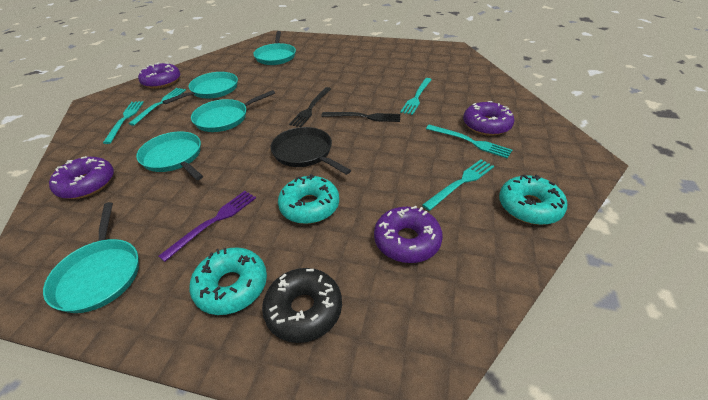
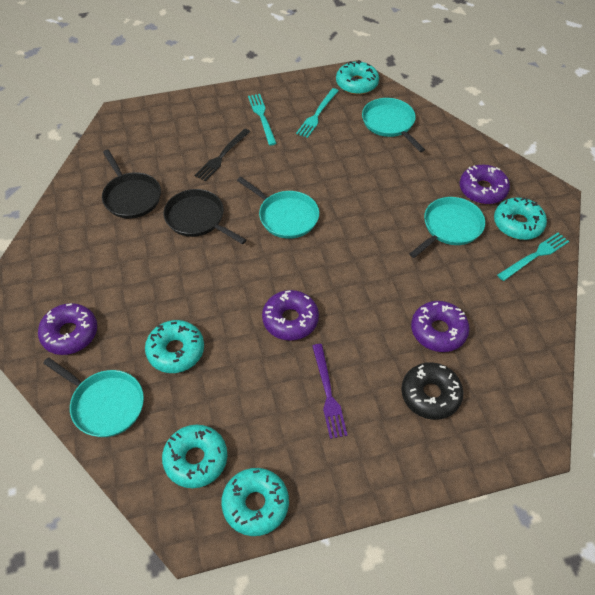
black fork: 2 -> 1
black pan: 1 -> 2
turquoise donut: 3 -> 5
turquoise fork: 5 -> 3
turquoise pan: 5 -> 4

